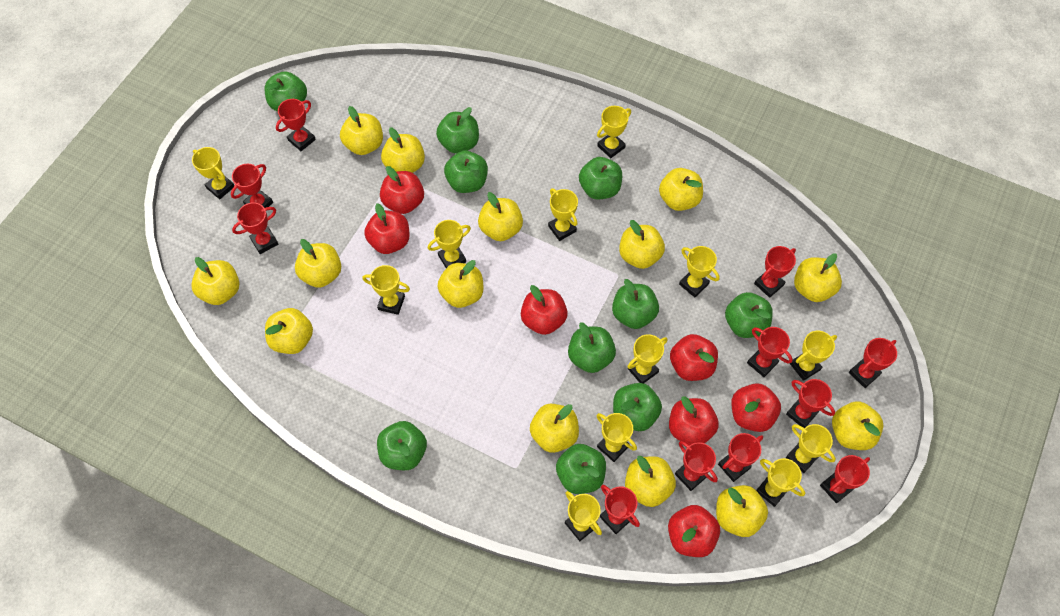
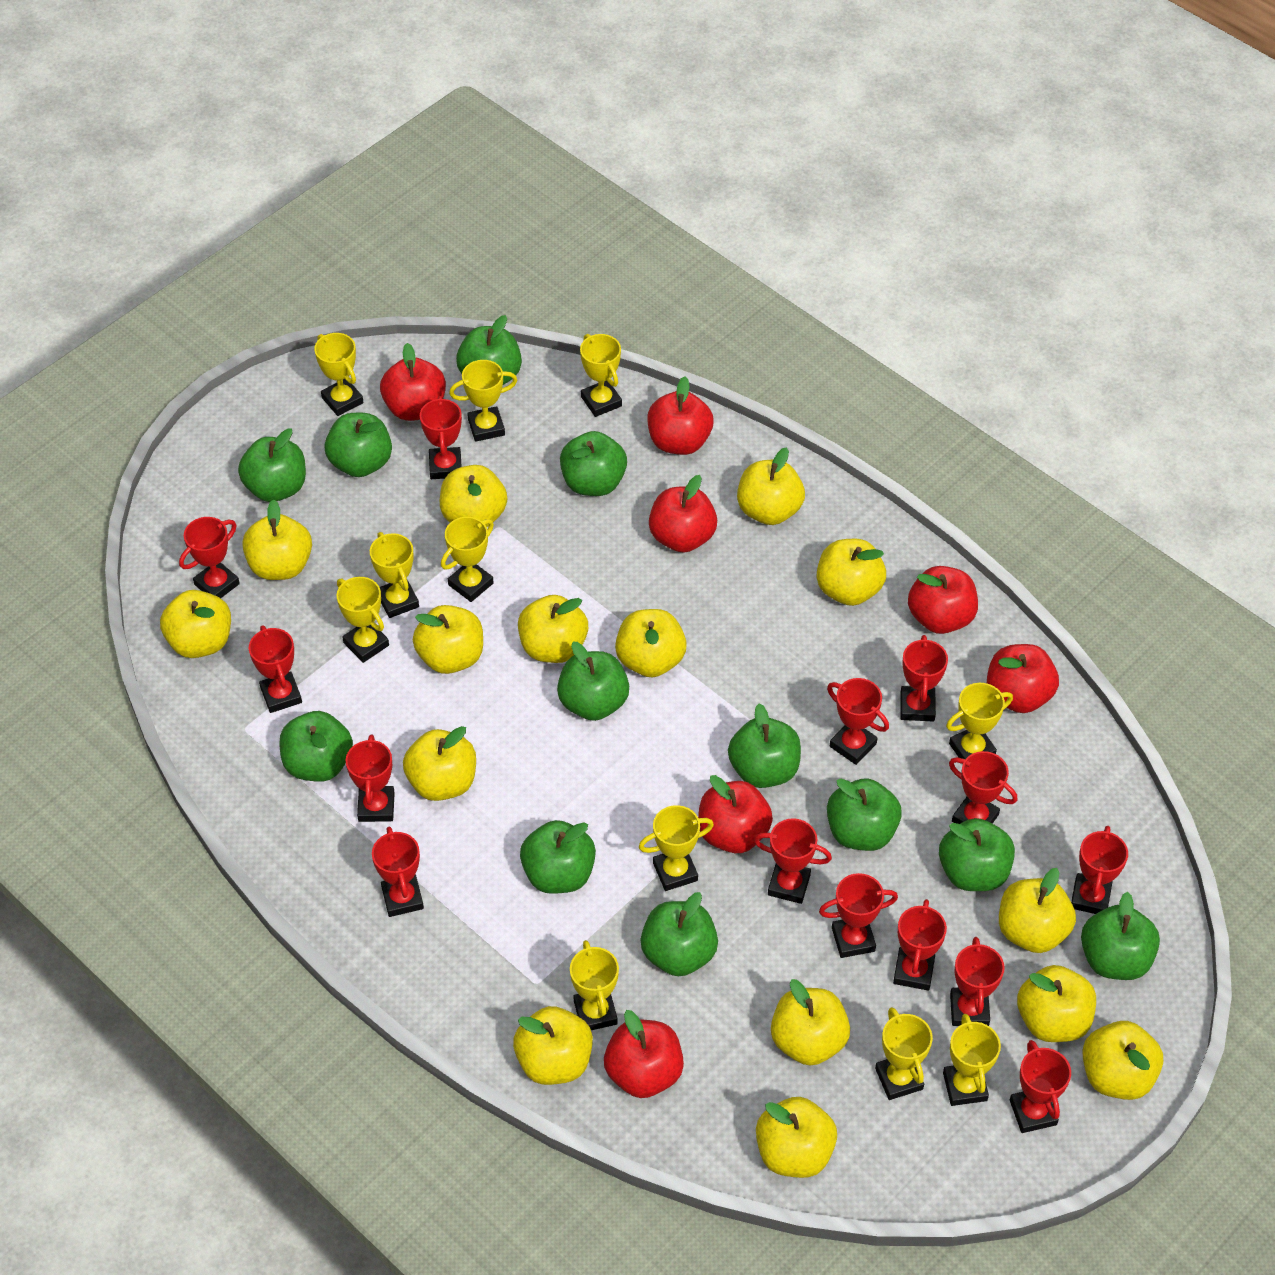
green apple: 10 -> 12
red trophy: 11 -> 14
yellow apple: 14 -> 15
yellow trophy: 12 -> 11

